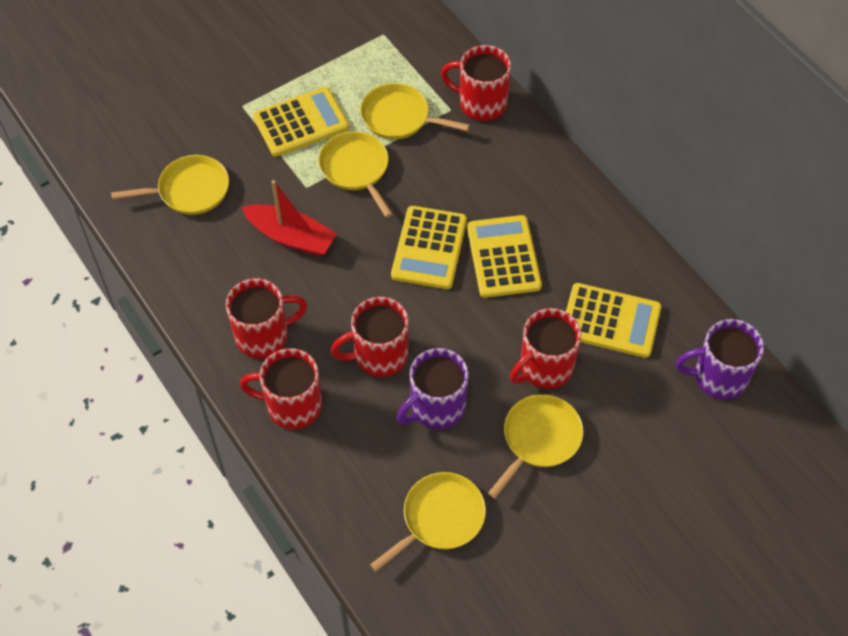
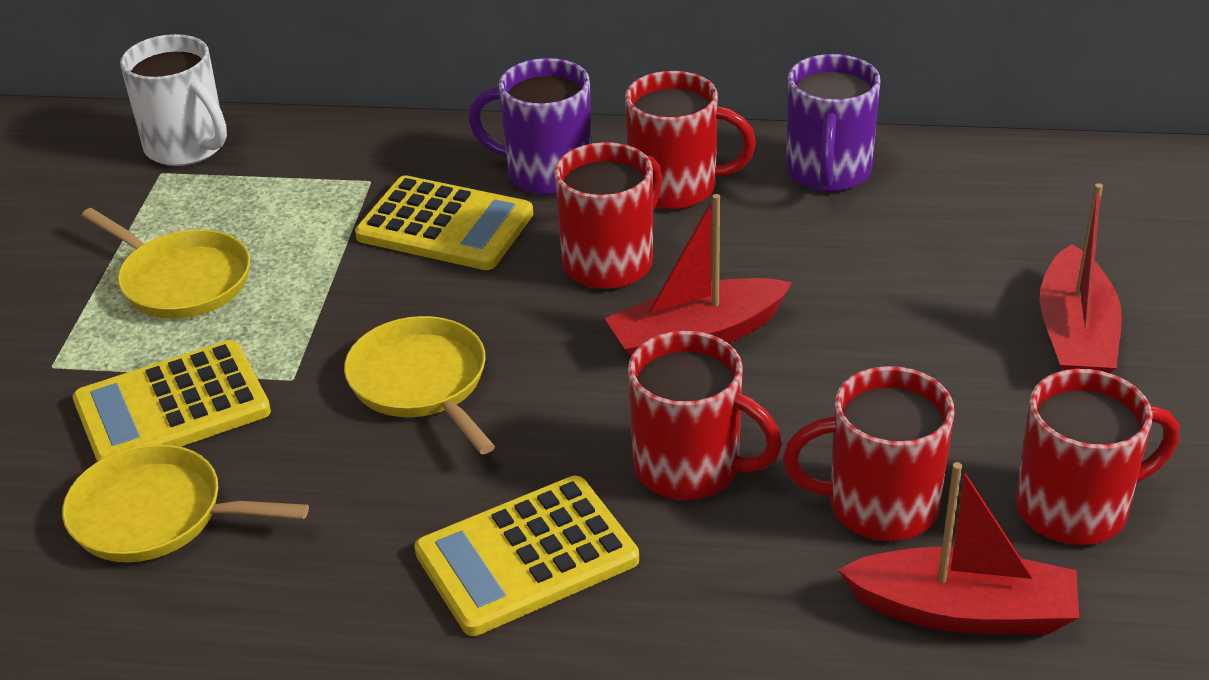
red boat: 1 -> 3
white mug: 0 -> 1
yellow calculator: 4 -> 3
yellow pan: 5 -> 3

